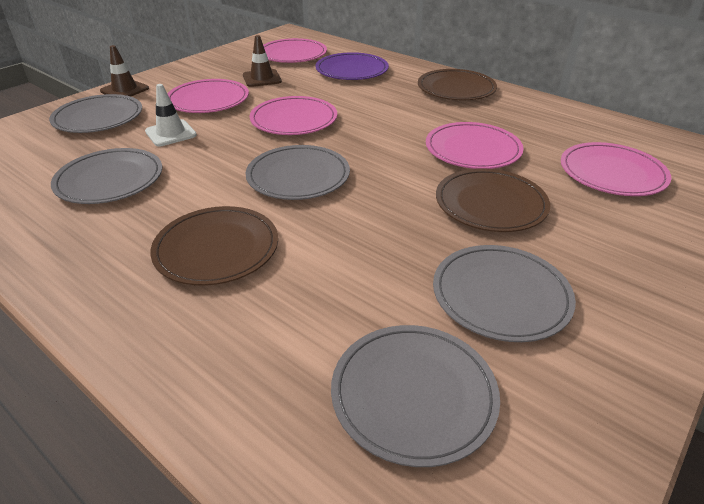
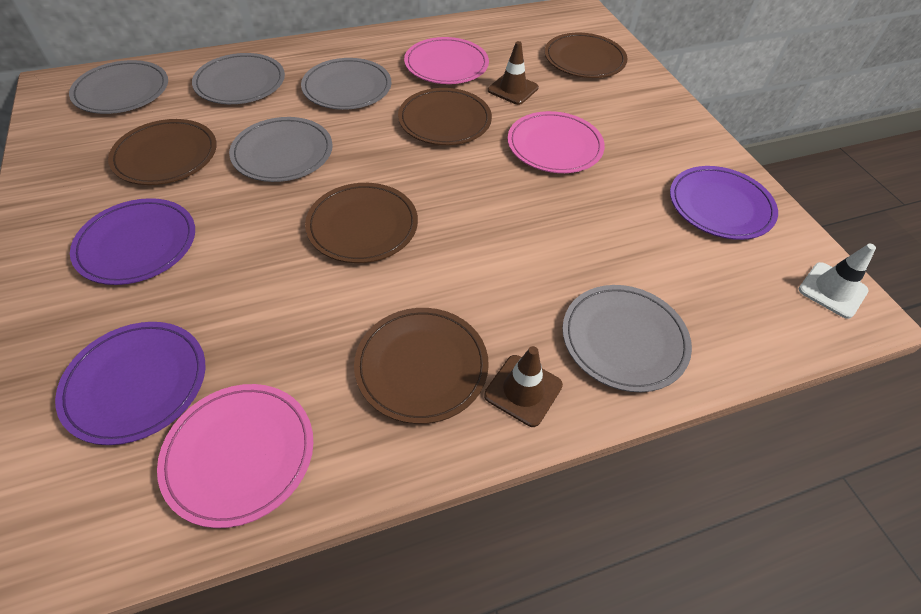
brown plate: 3 -> 5
pink plate: 5 -> 3
purple plate: 1 -> 3

